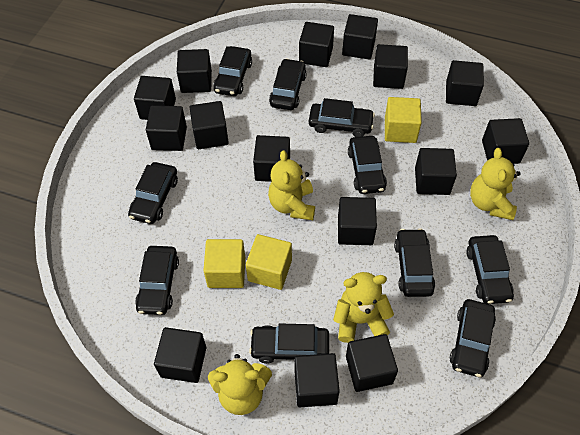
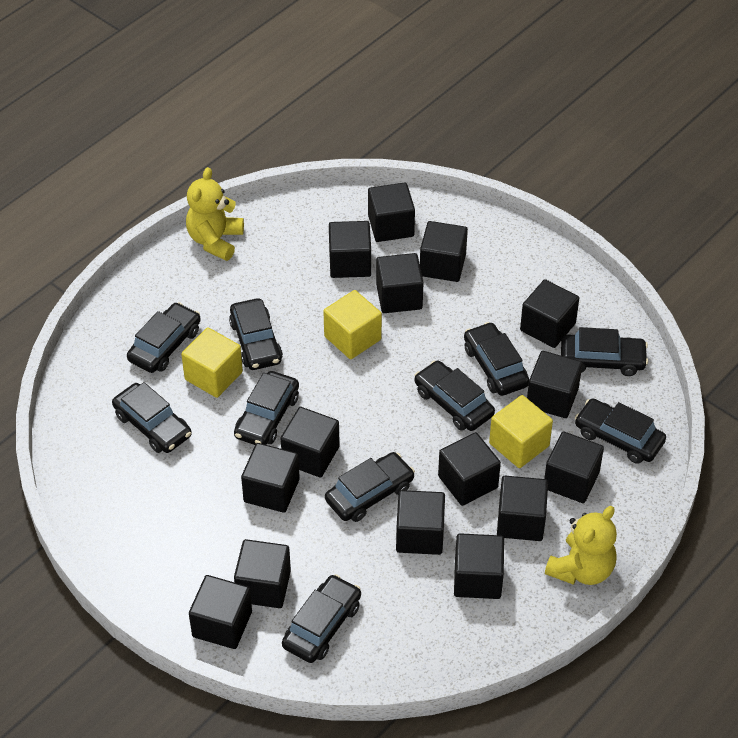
yellow teddy bear: 4 -> 2

